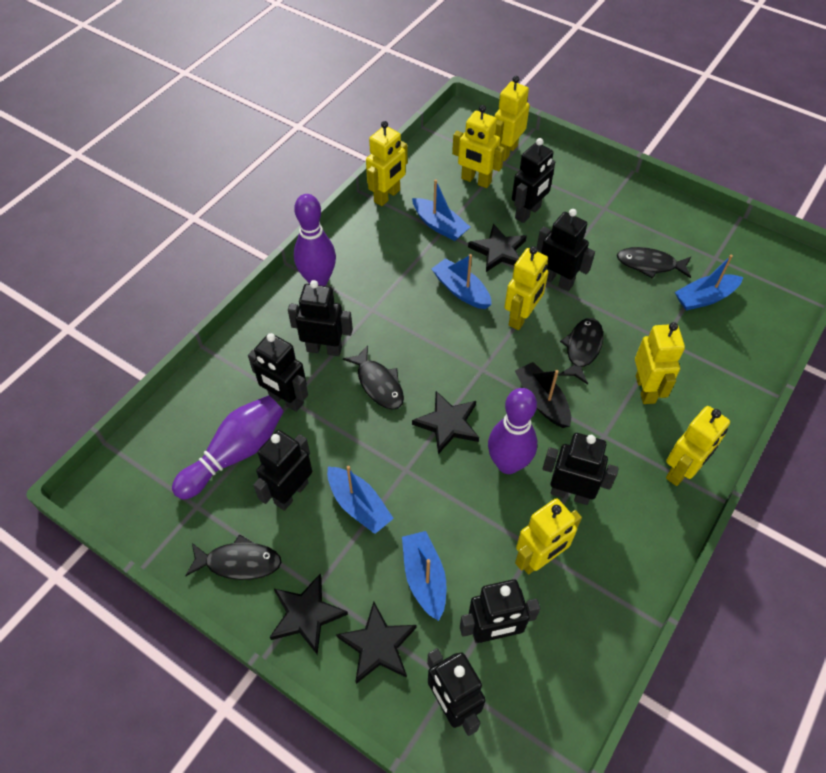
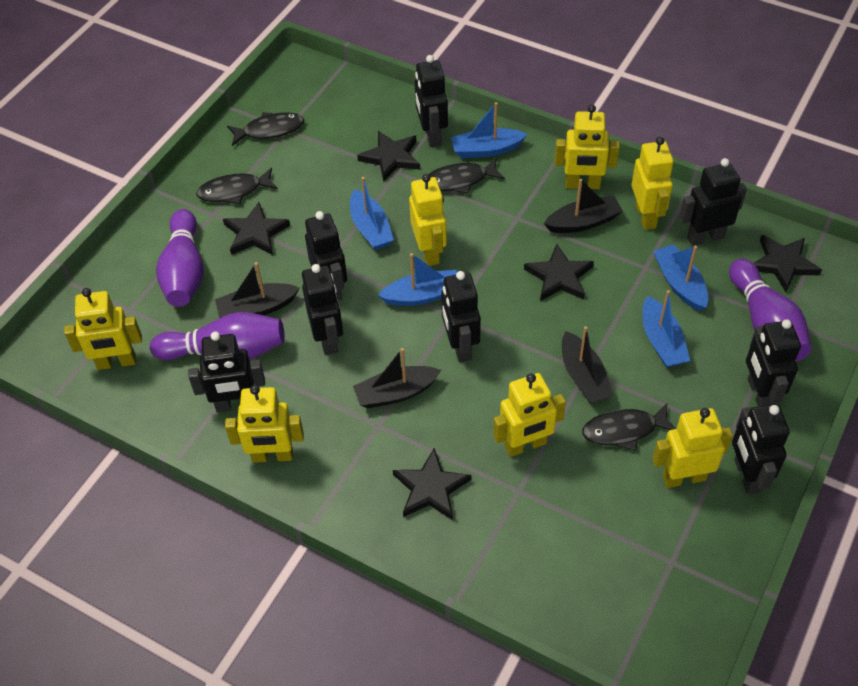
black boat: 1 -> 4
black star: 4 -> 5

